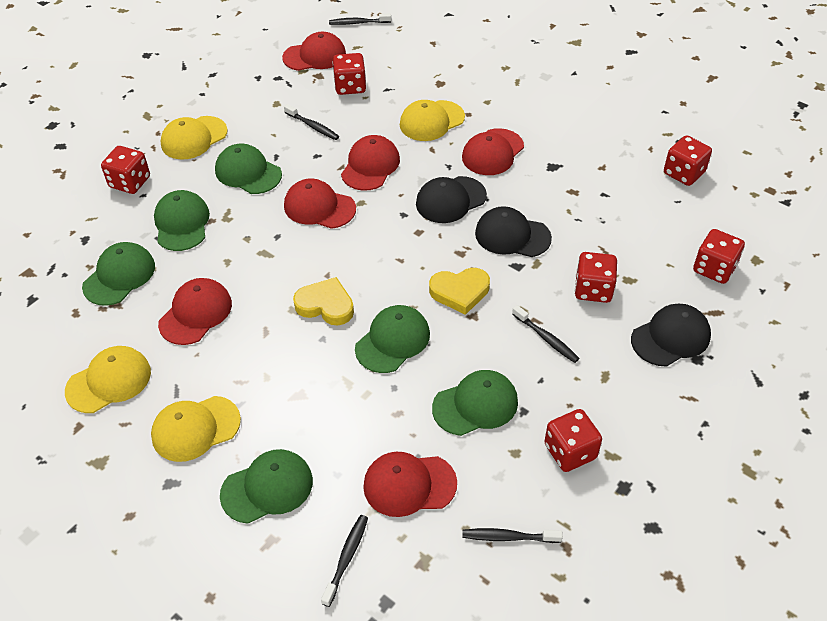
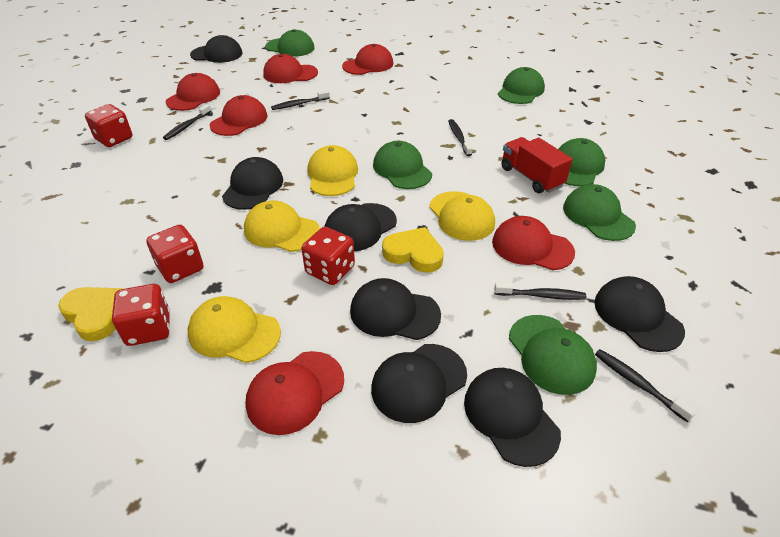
black cap: 3 -> 7
red dice: 6 -> 4
red truck: 0 -> 1

